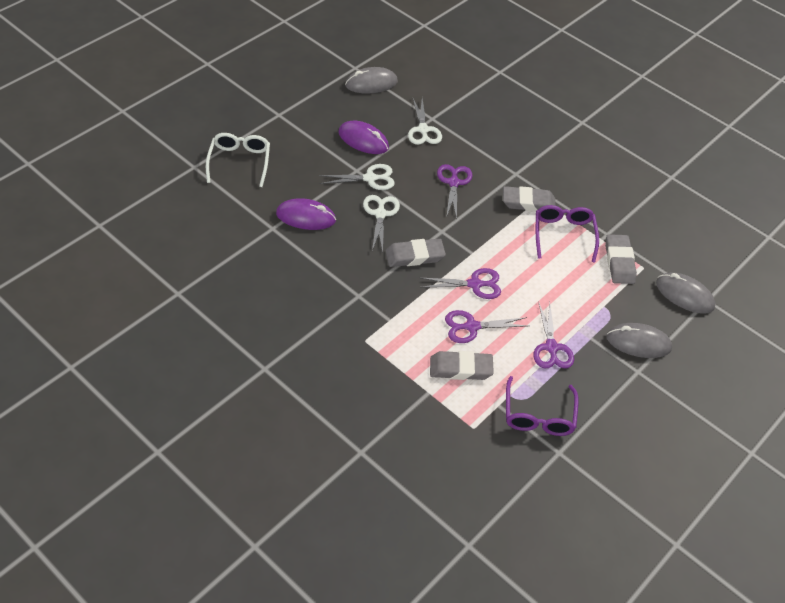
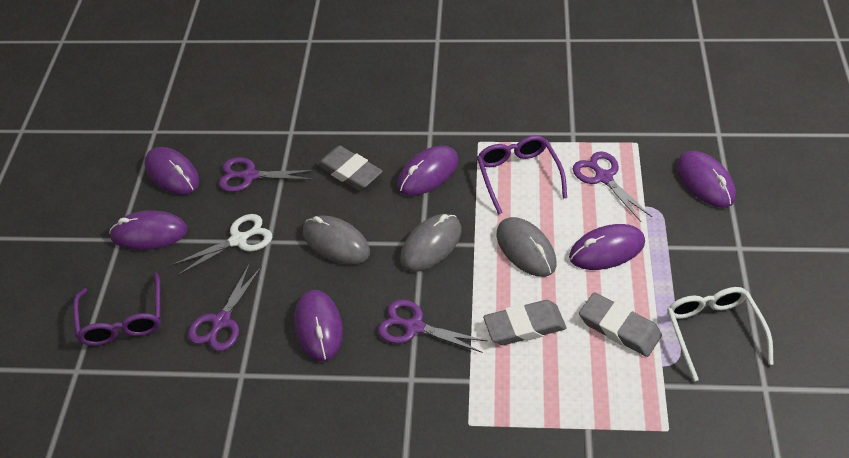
grey eraser: 4 -> 3
purple mouse: 2 -> 6
white scissors: 3 -> 1

